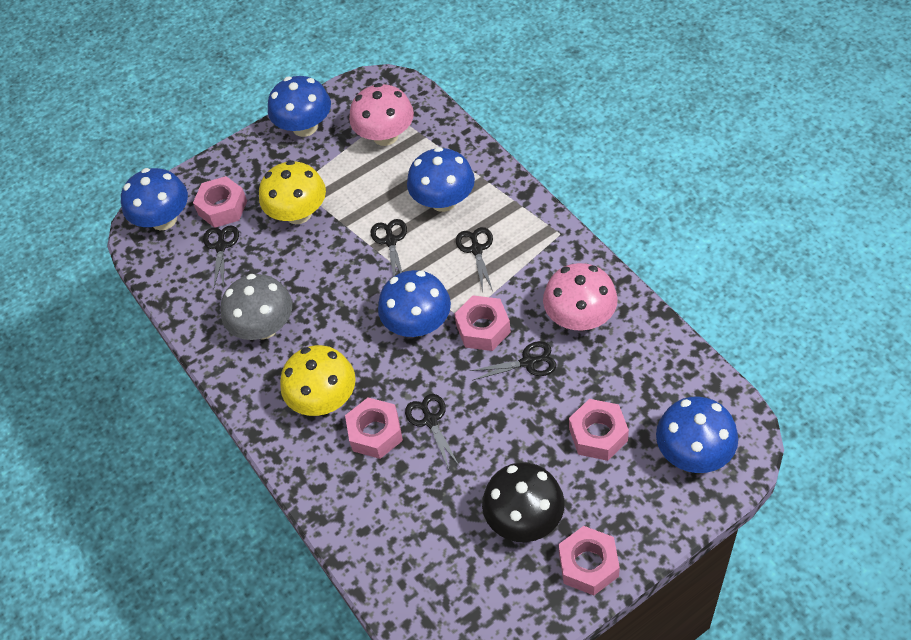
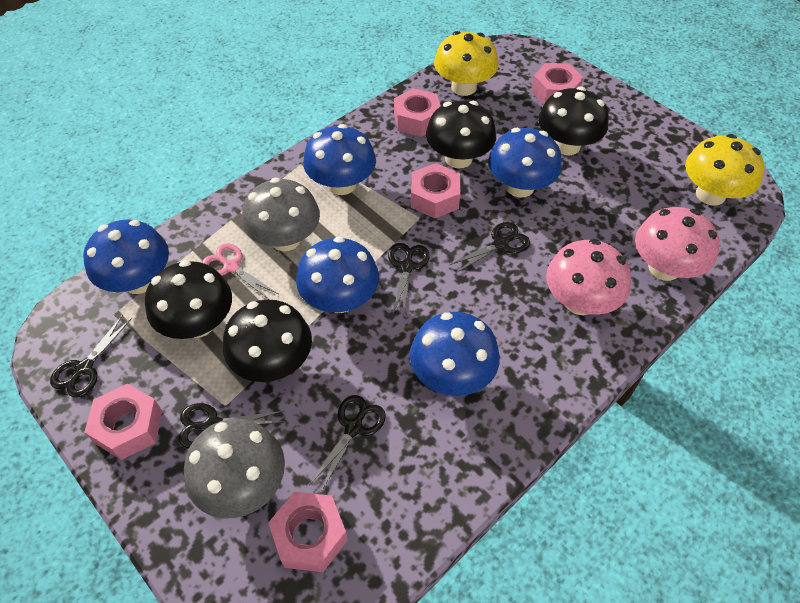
black mushroom: 1 -> 4
grey mushroom: 1 -> 2
pink scissors: 0 -> 1

